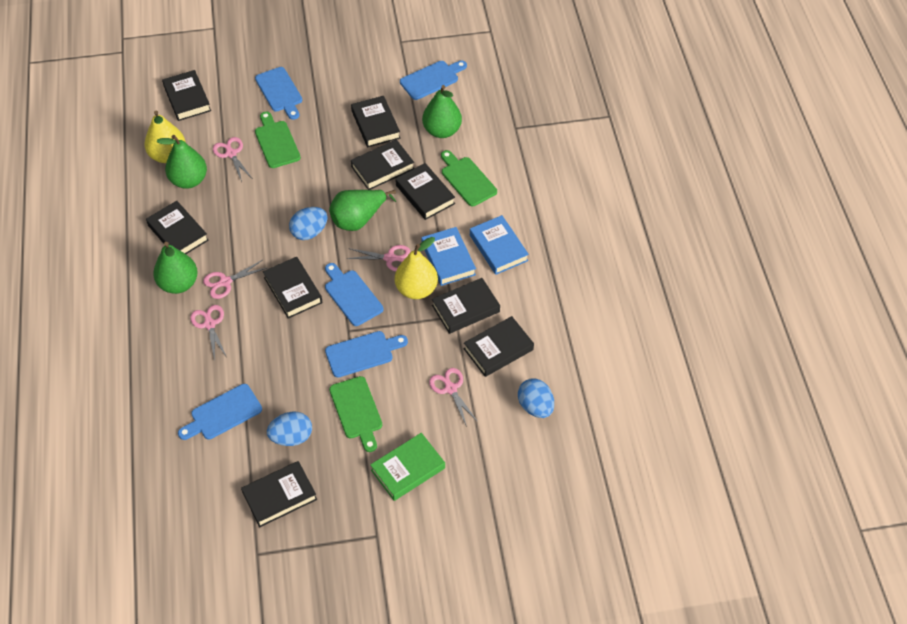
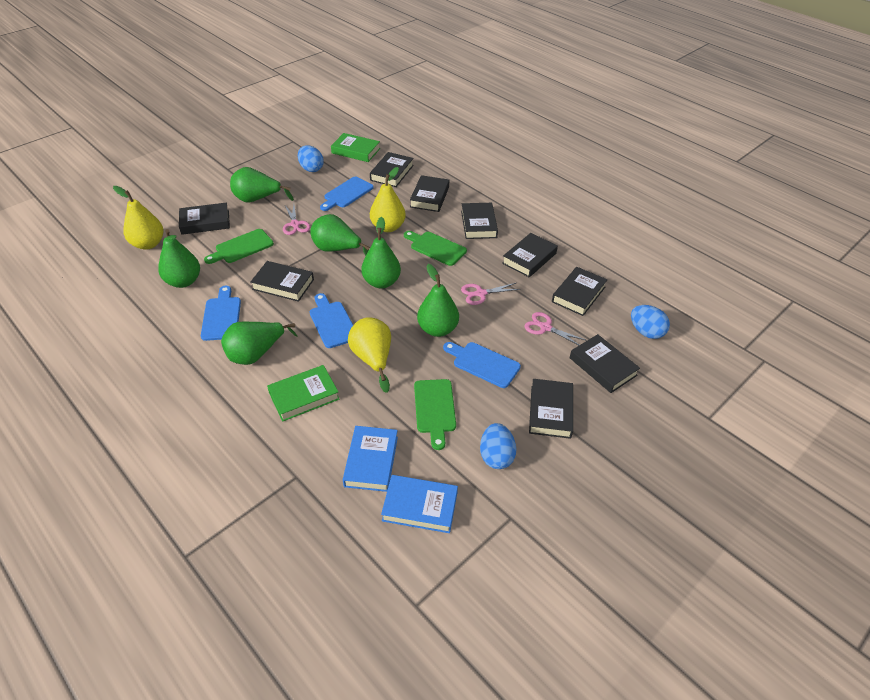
blue cutting board: 5 -> 4
green book: 1 -> 2
green pear: 4 -> 6
pink scissors: 5 -> 3
yellow pear: 2 -> 3

